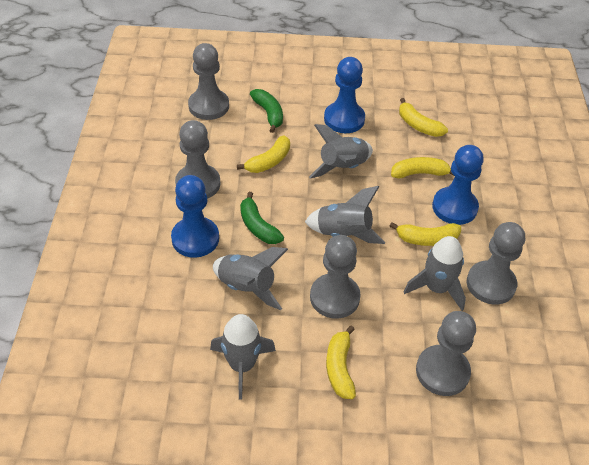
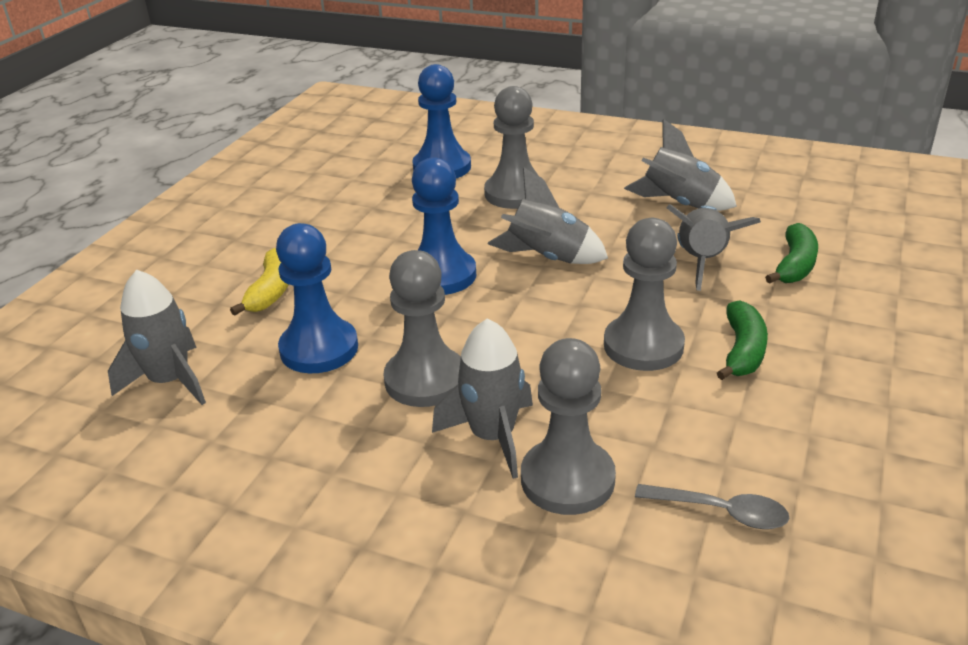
grey pawn: 5 -> 4
grey spoon: 0 -> 1
yellow banana: 5 -> 1

